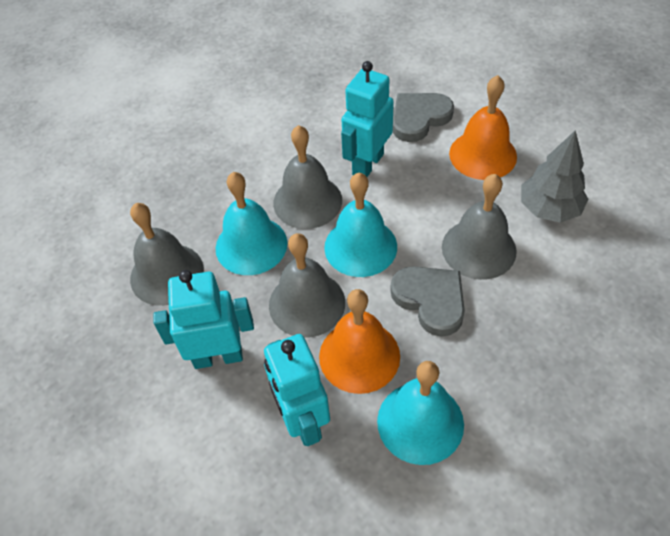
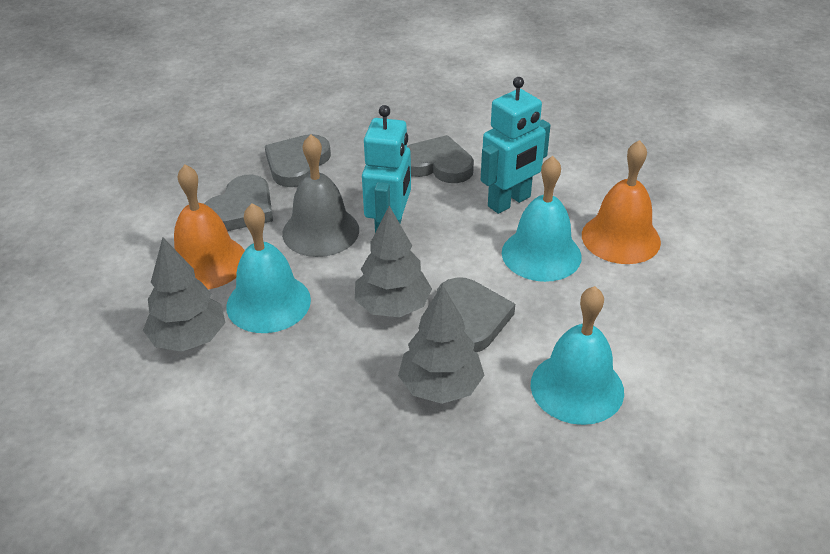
grey bell: 4 -> 1
grey heart: 2 -> 4
grey tree: 1 -> 3
turquoise robot: 3 -> 2

